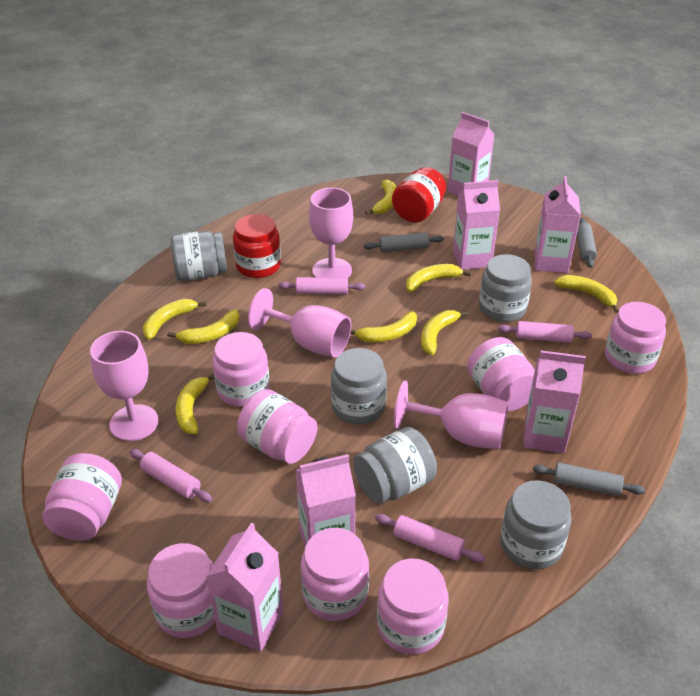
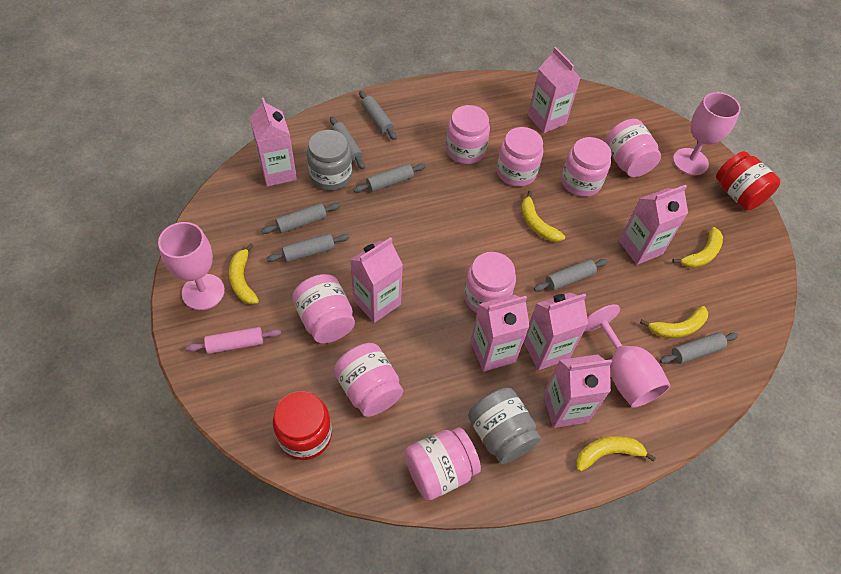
grey jar: 5 -> 2
grey rolling pin: 3 -> 7
pink carton: 6 -> 7
pink goblet: 4 -> 3
pink rolling pin: 4 -> 1
yellow banana: 8 -> 5

